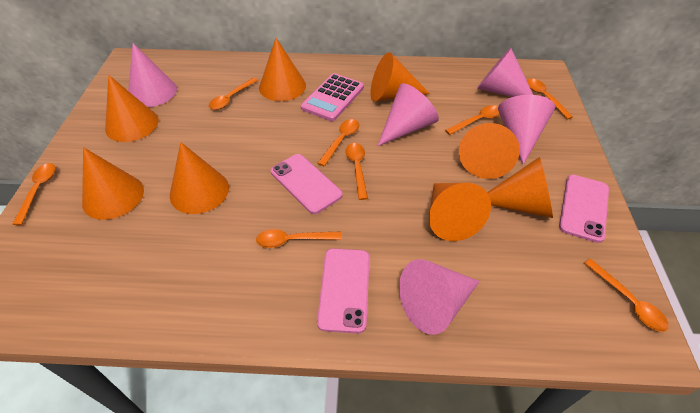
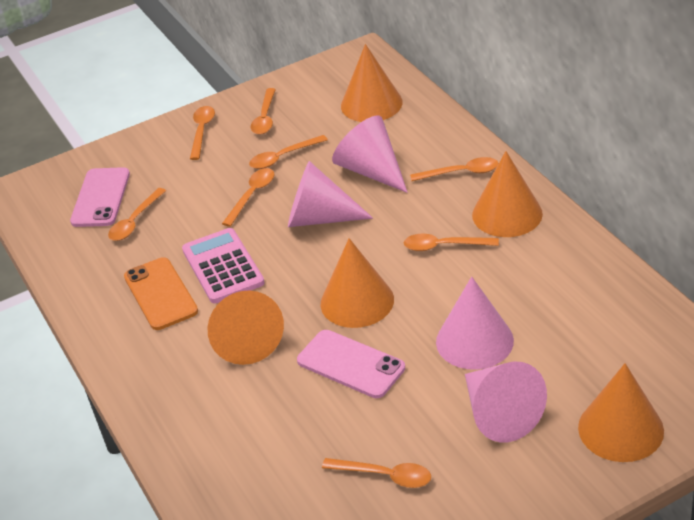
orange cone: 8 -> 5
orange phone: 0 -> 1
pink cone: 5 -> 4
pink phone: 3 -> 2

